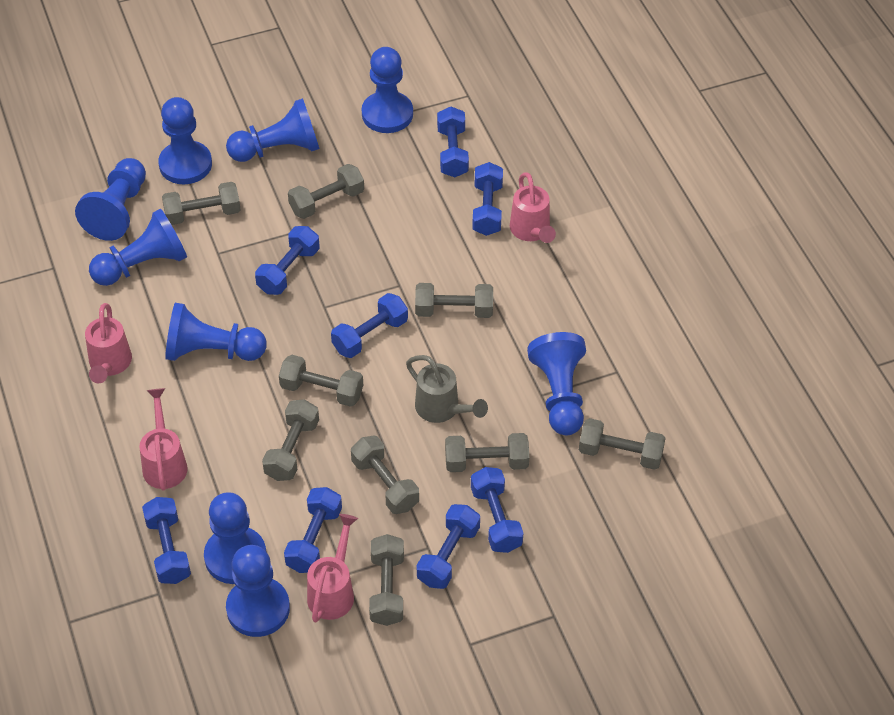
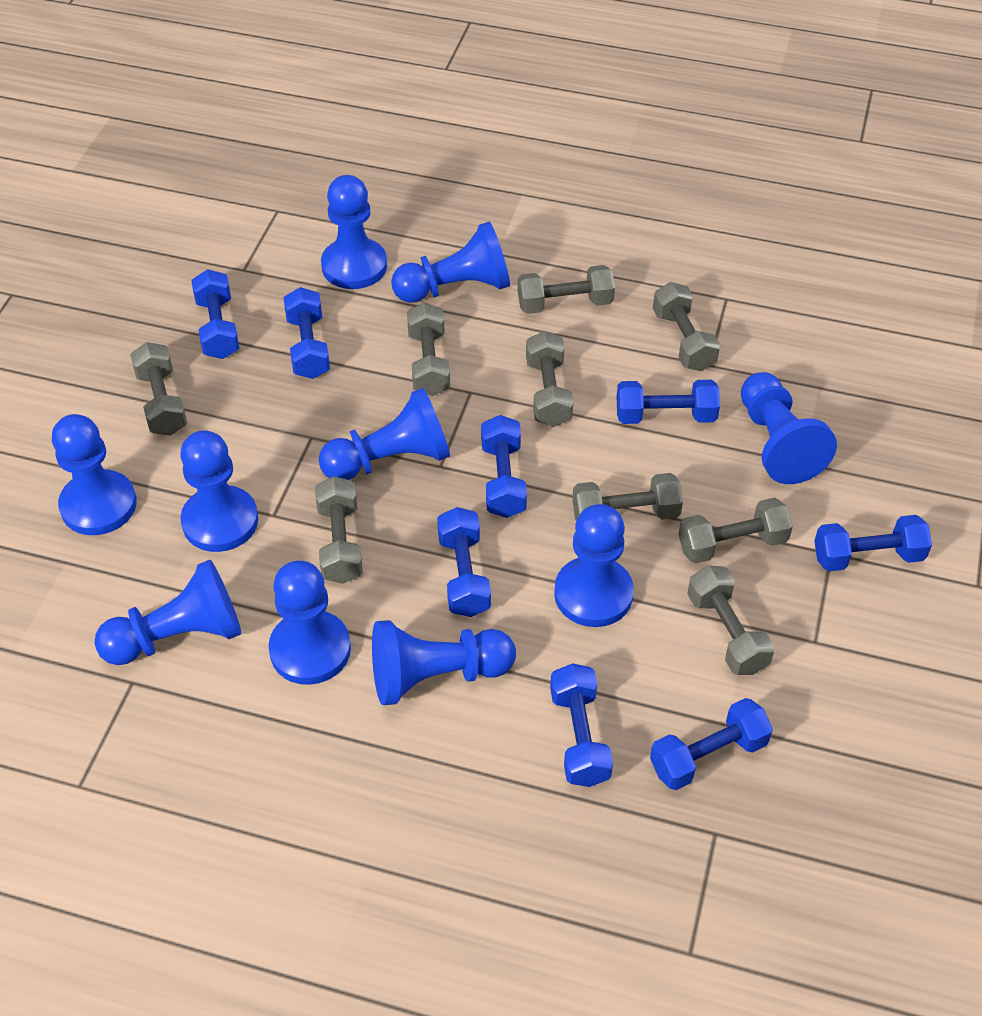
blue pawn: 9 -> 10
grey watering can: 1 -> 0
pink watering can: 4 -> 0

